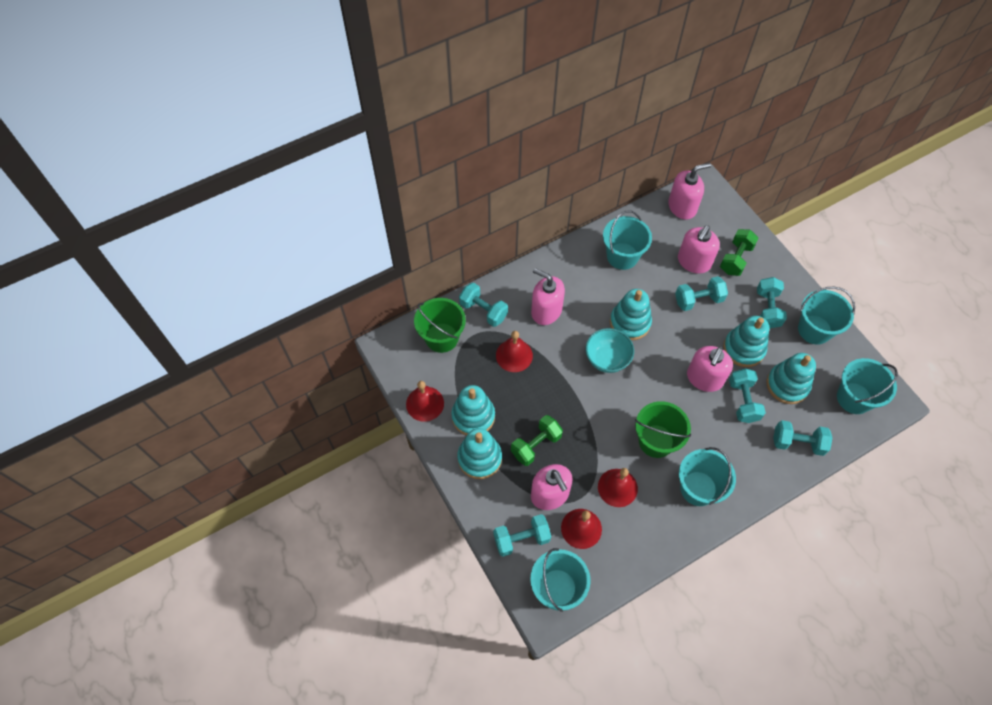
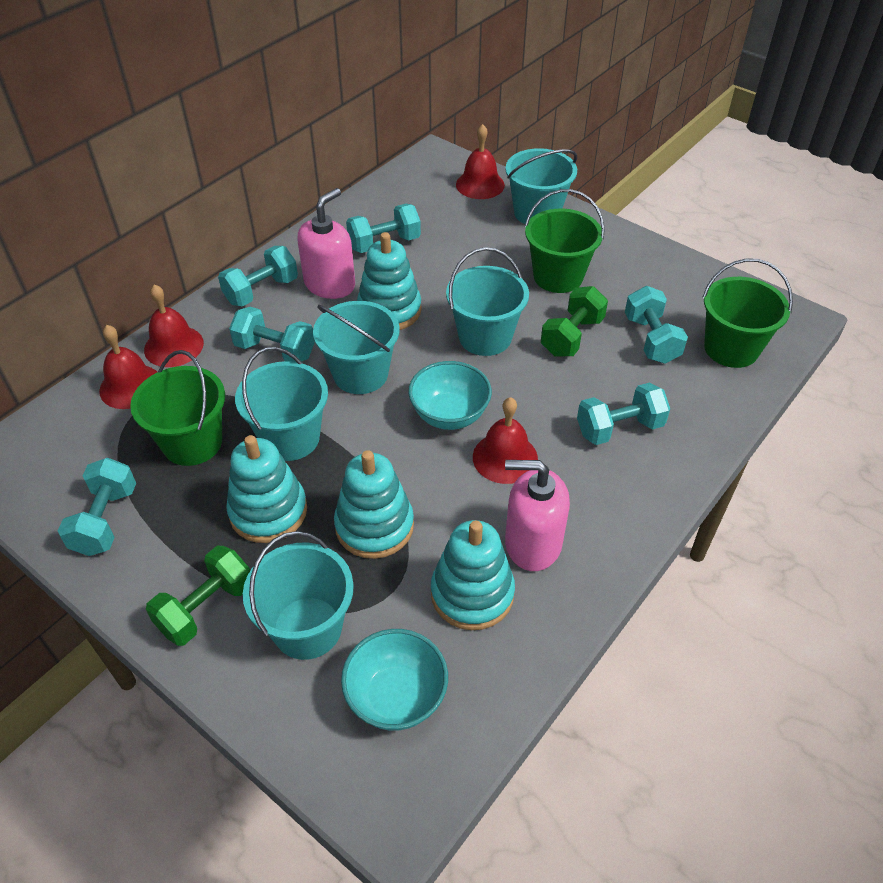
green bucket: 2 -> 3
pink soap dispenser: 5 -> 2
turquoise bowl: 1 -> 2
turquoise stacking toy: 5 -> 4

